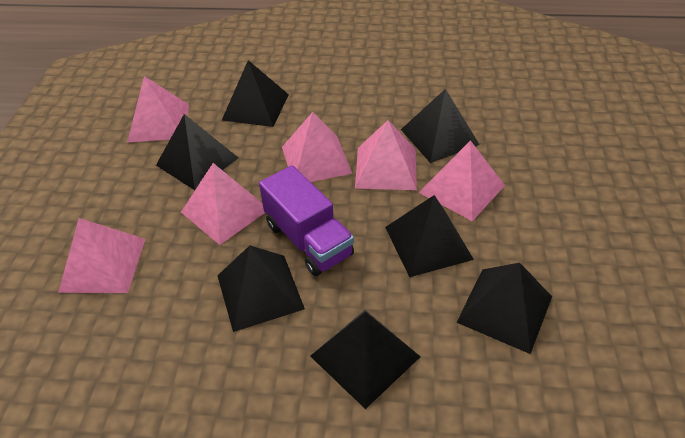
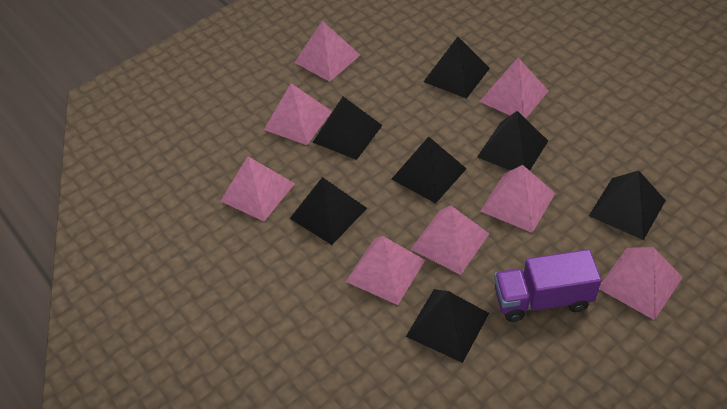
pink pyramid: 6 -> 8

